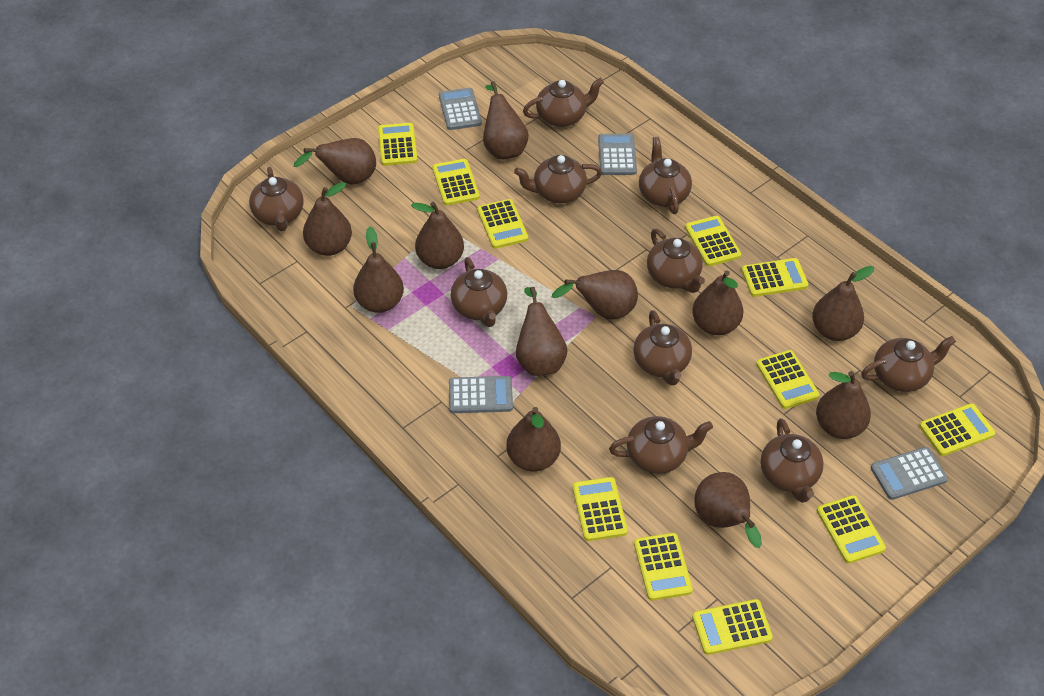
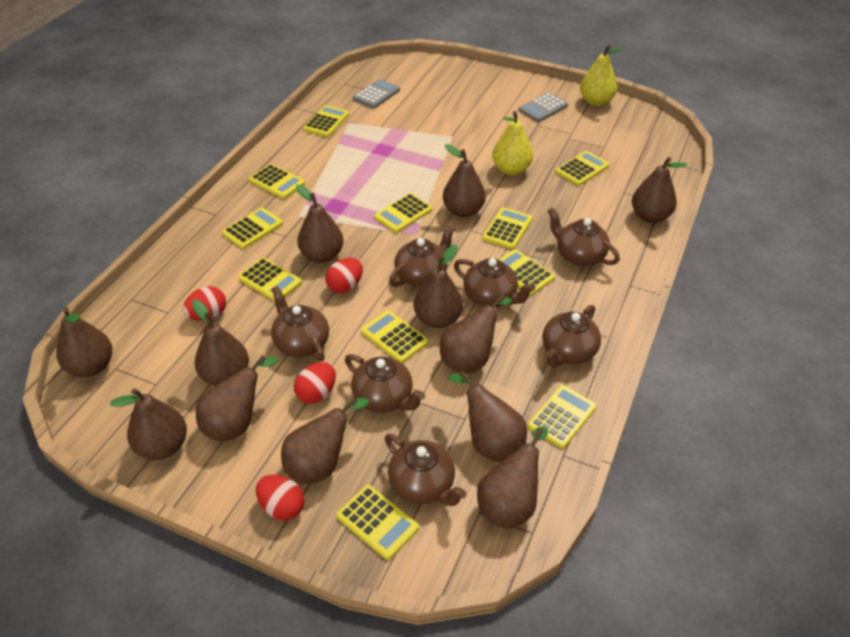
brown teapot: 10 -> 7
grey calculator: 4 -> 2
red egg: 0 -> 4
yellow pear: 0 -> 2

